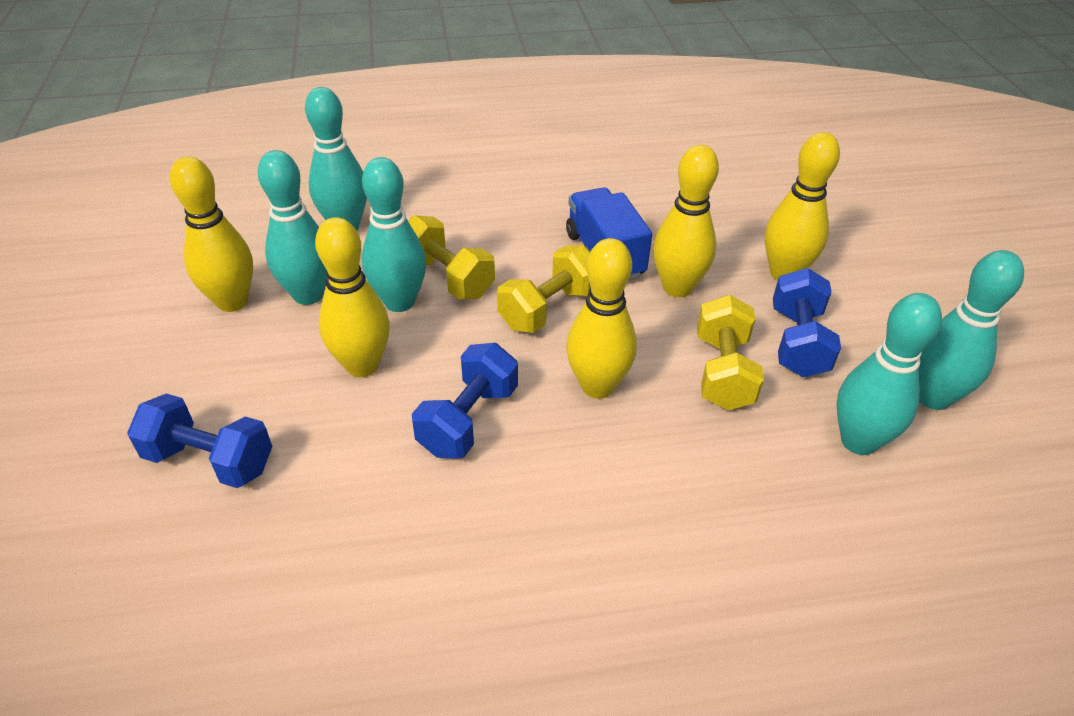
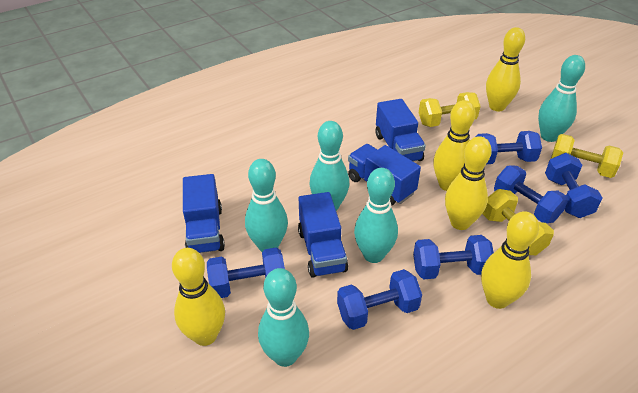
blue dumbbell: 3 -> 6
blue truck: 1 -> 4

